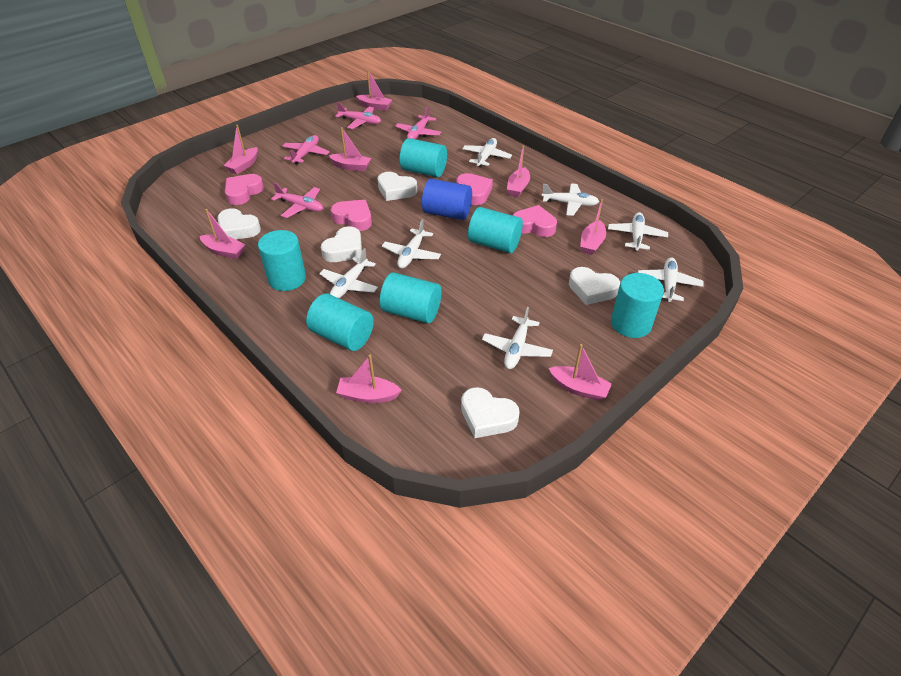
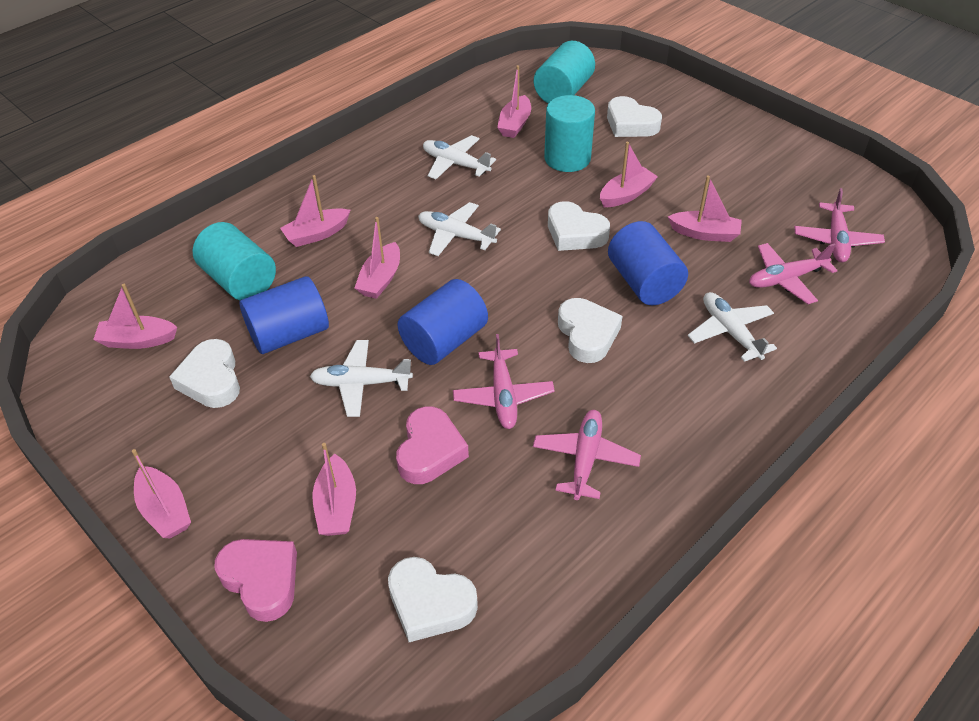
blue cylinder: 1 -> 3
pink heart: 4 -> 2
turquoise cylinder: 6 -> 3
white plane: 7 -> 4

